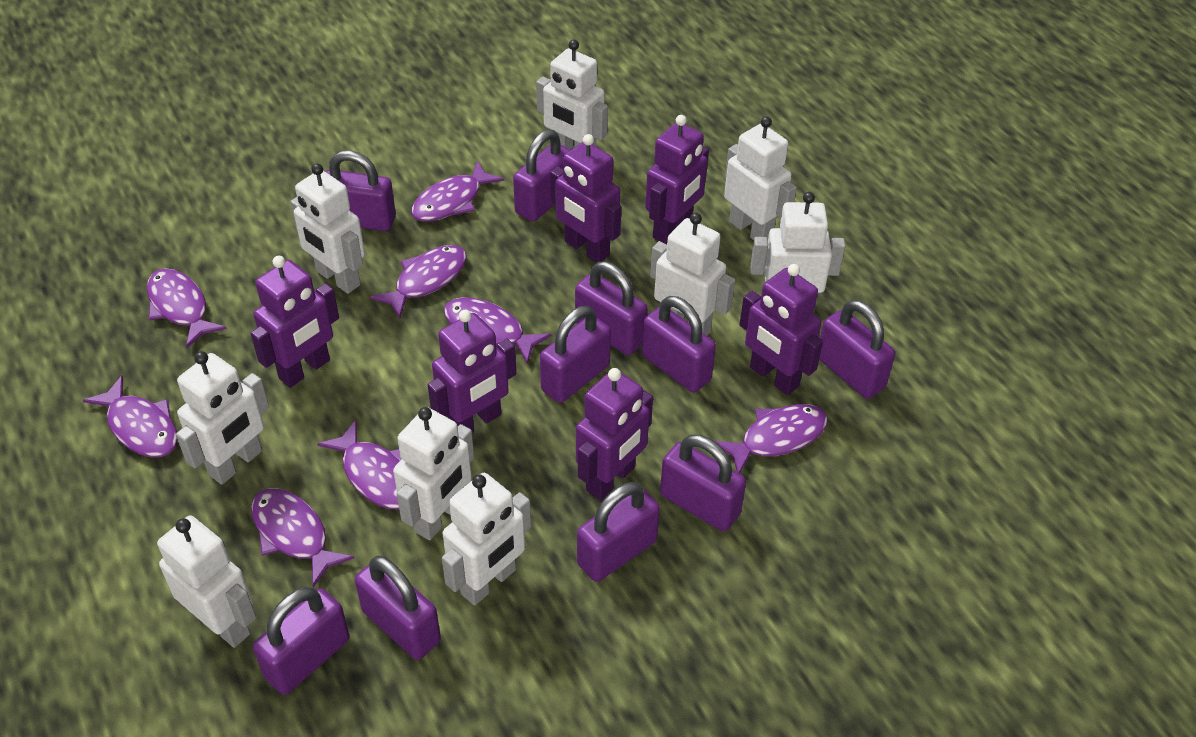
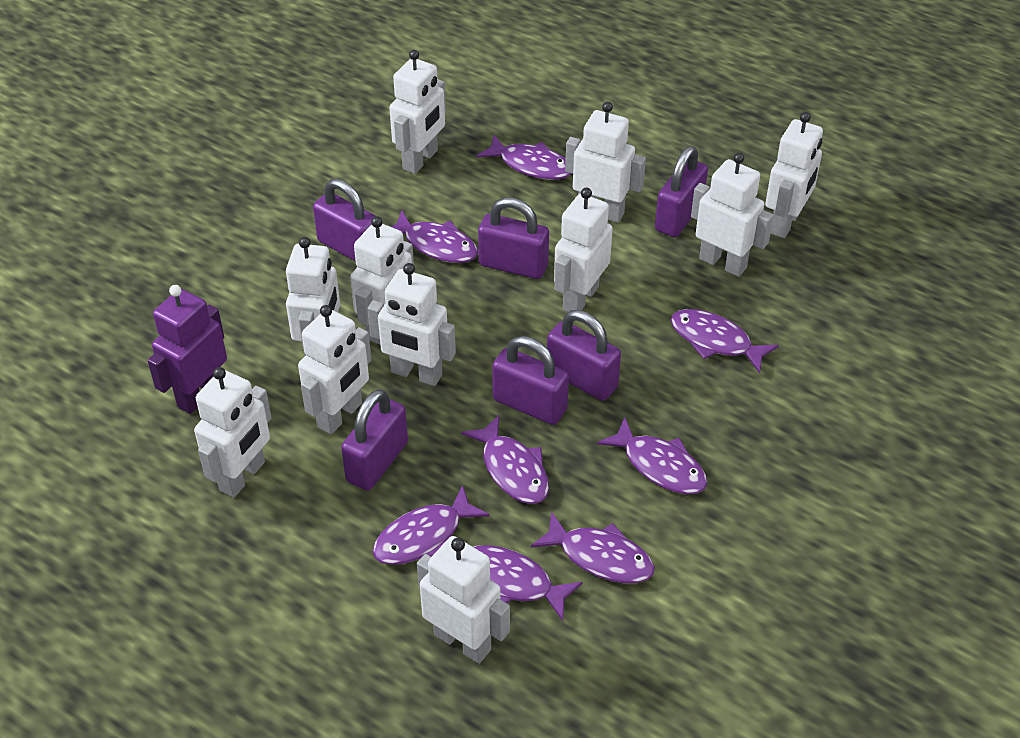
purple padlock: 10 -> 6
purple robot: 6 -> 1
white robot: 9 -> 11

